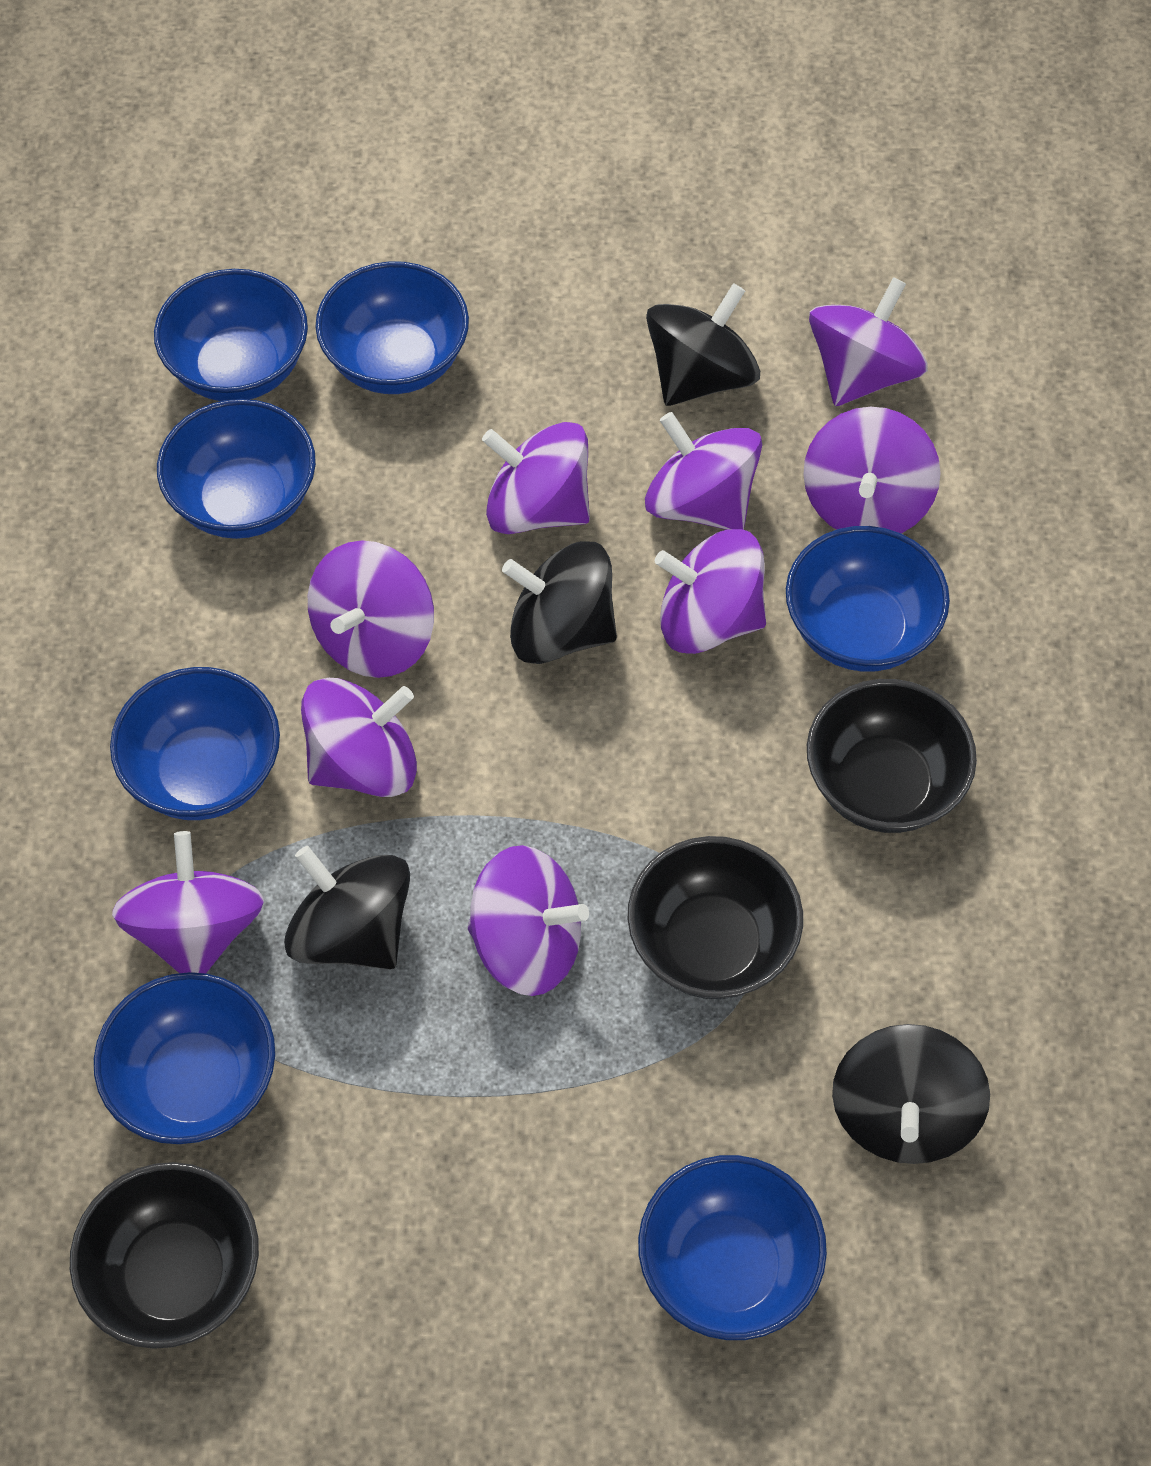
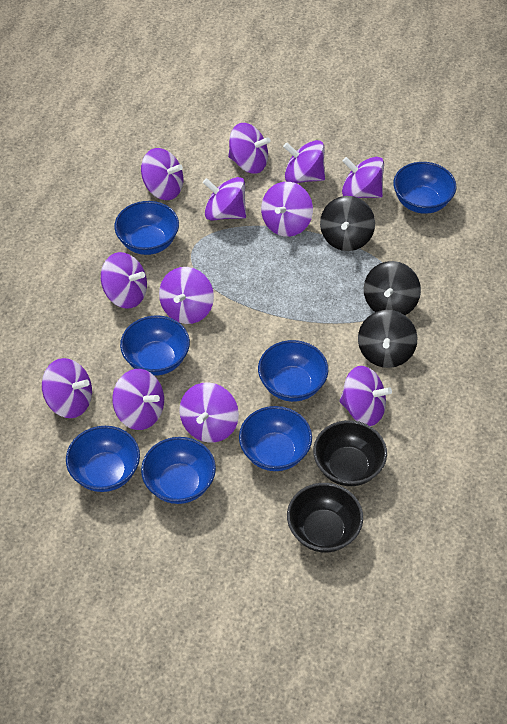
black bowl: 3 -> 2
black spinning top: 4 -> 3
purple spinning top: 9 -> 12

